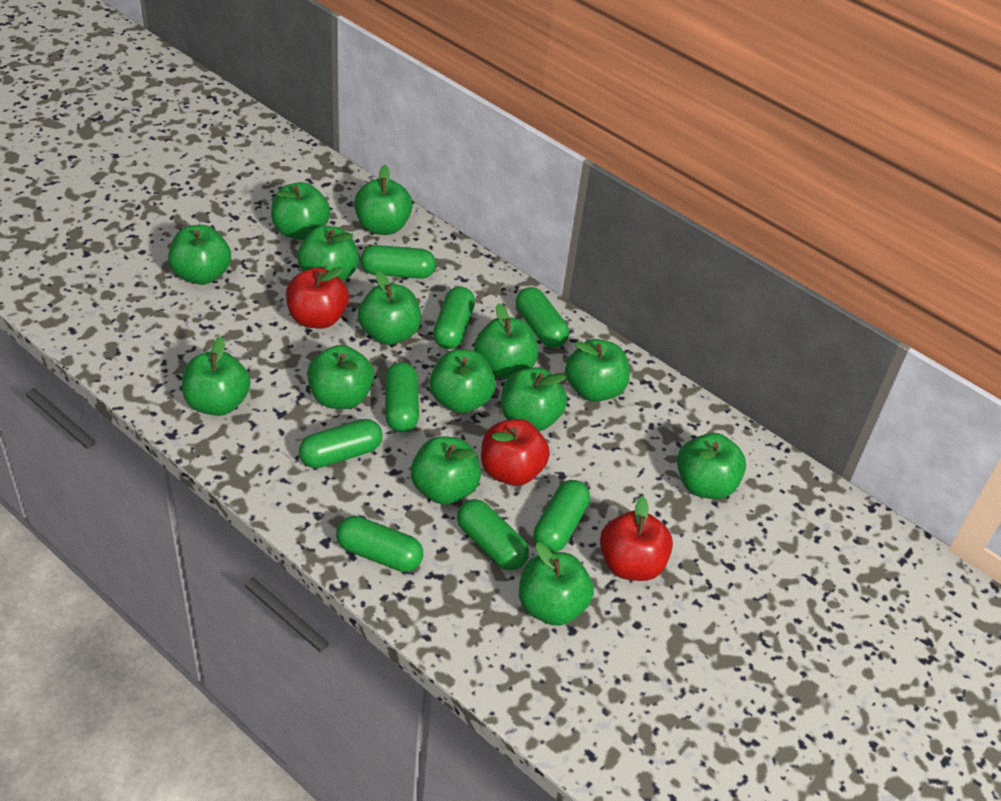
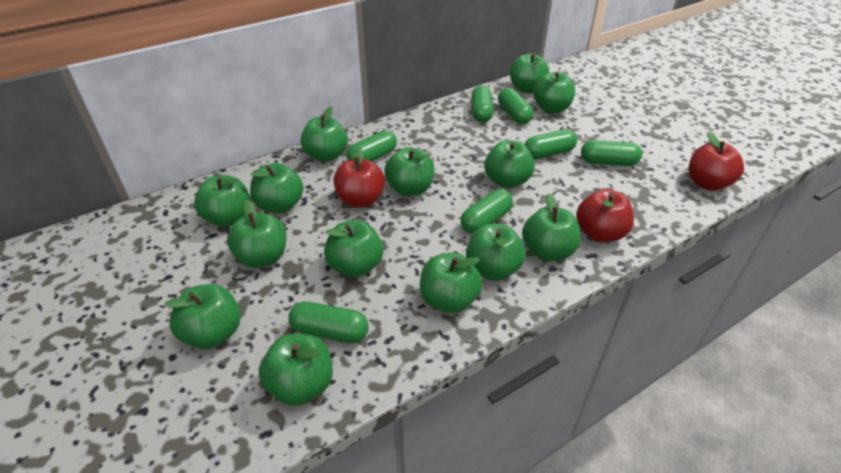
green capsule: 8 -> 7

